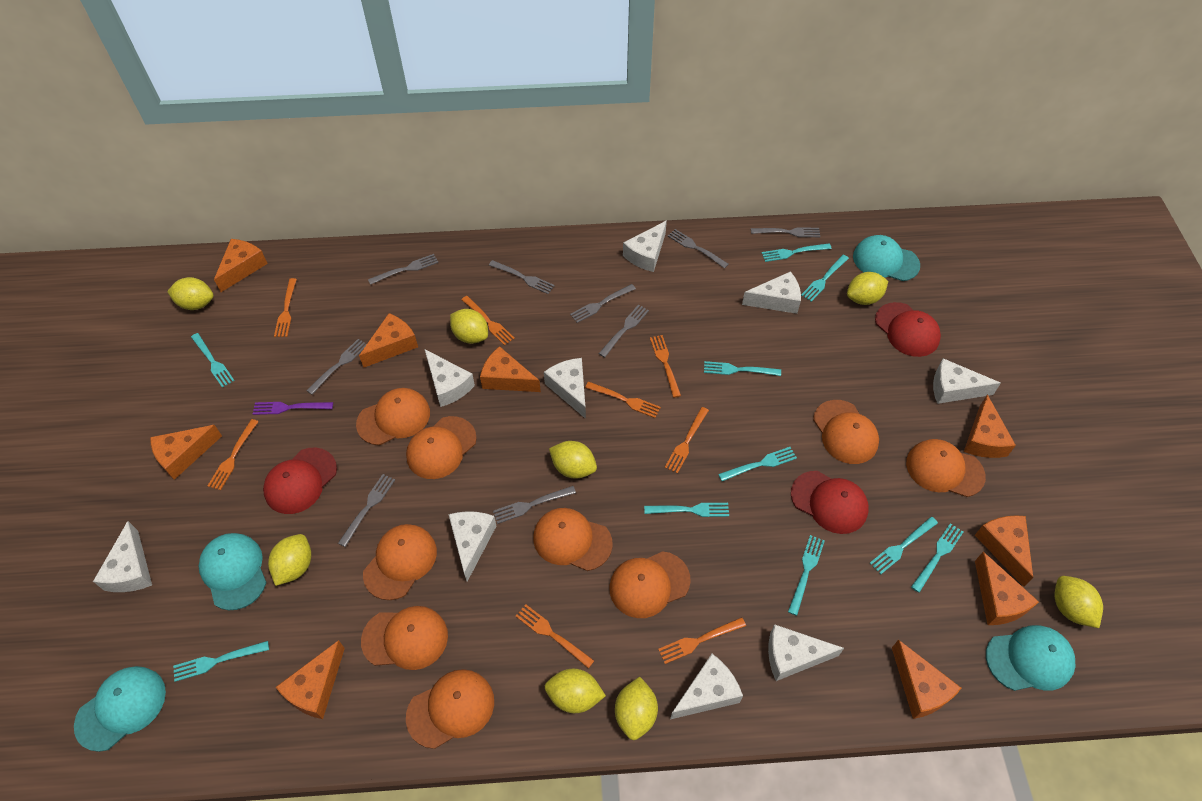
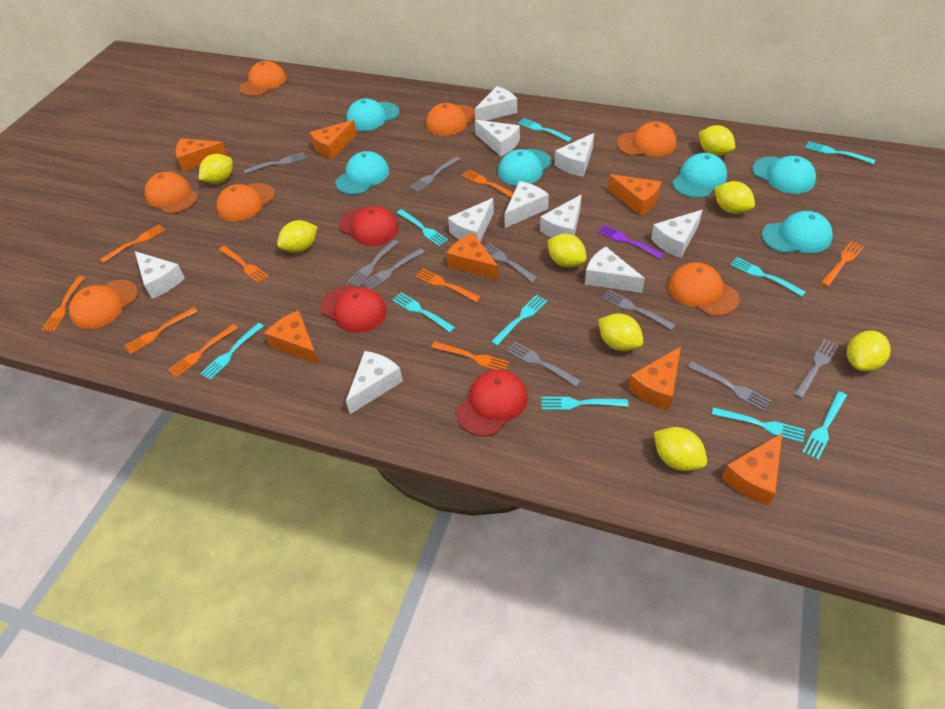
orange cap: 9 -> 7
orange cheese: 9 -> 7
orange fork: 8 -> 9
turquoise cap: 4 -> 6
white cheese: 9 -> 10

